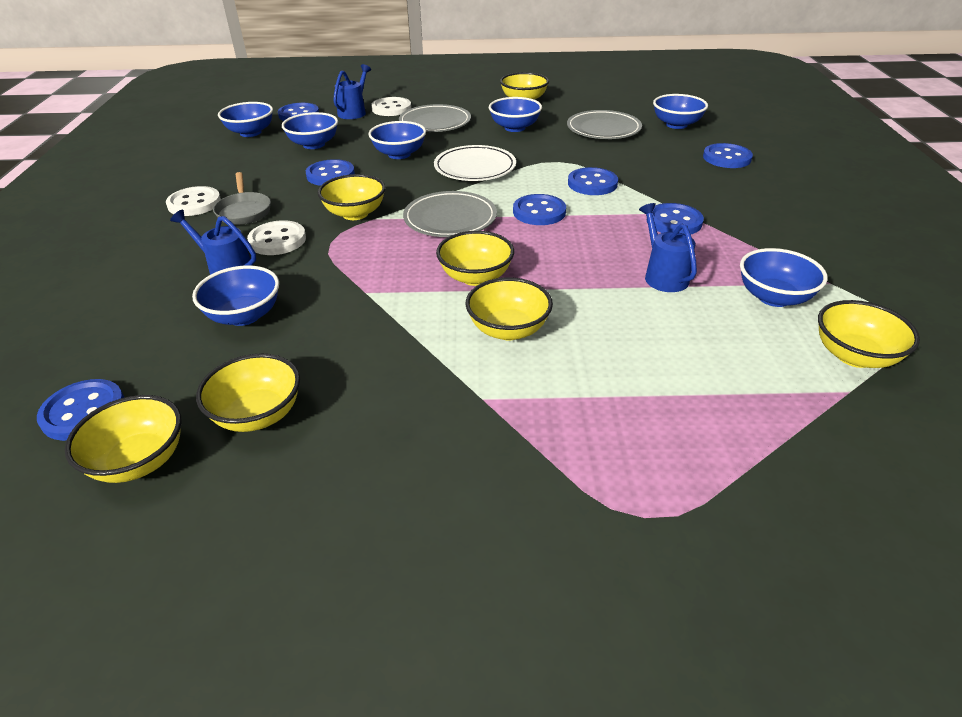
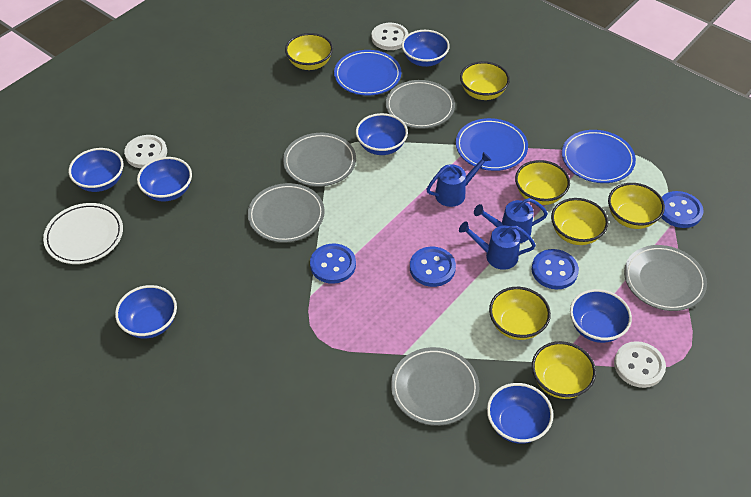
blue button: 7 -> 4
blue plate: 0 -> 3
grey pan: 1 -> 0
grey plate: 3 -> 5

